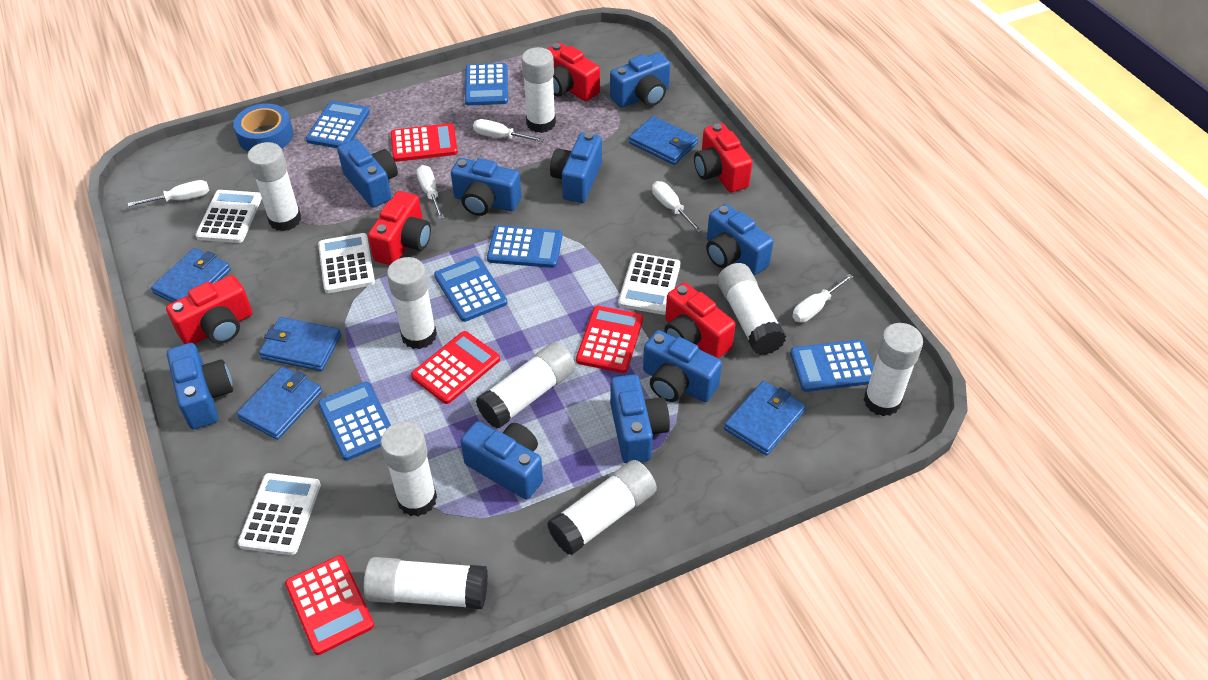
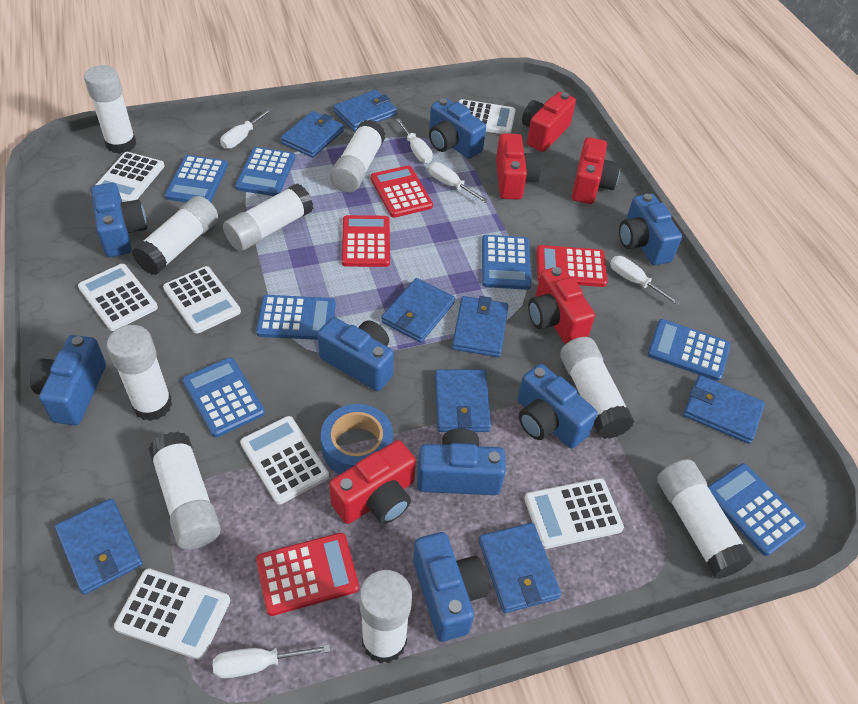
blue calculator: 6 -> 7
blue camera: 9 -> 8
blue wallet: 5 -> 8
white calculator: 4 -> 7

